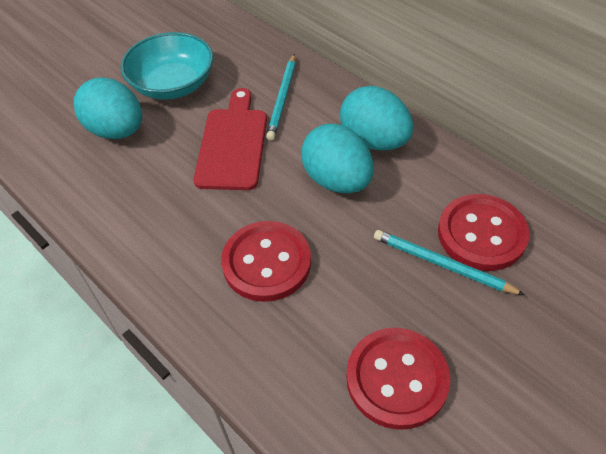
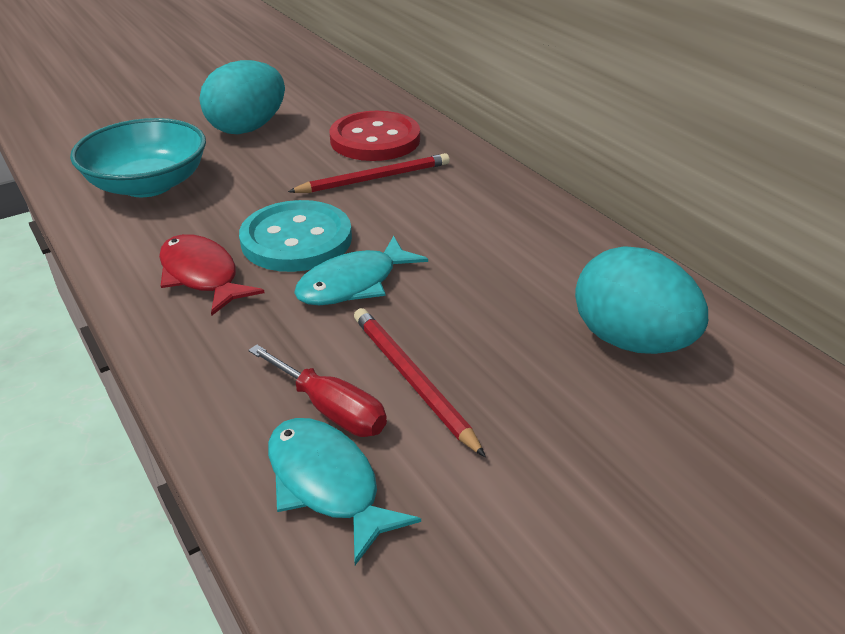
red button: 3 -> 1
red cutting board: 1 -> 0
red fish: 0 -> 1
red pencil: 0 -> 2
red screwdriver: 0 -> 1
turquoise button: 0 -> 1
turquoise egg: 3 -> 2
turquoise fish: 0 -> 2
turquoise pencil: 2 -> 0

